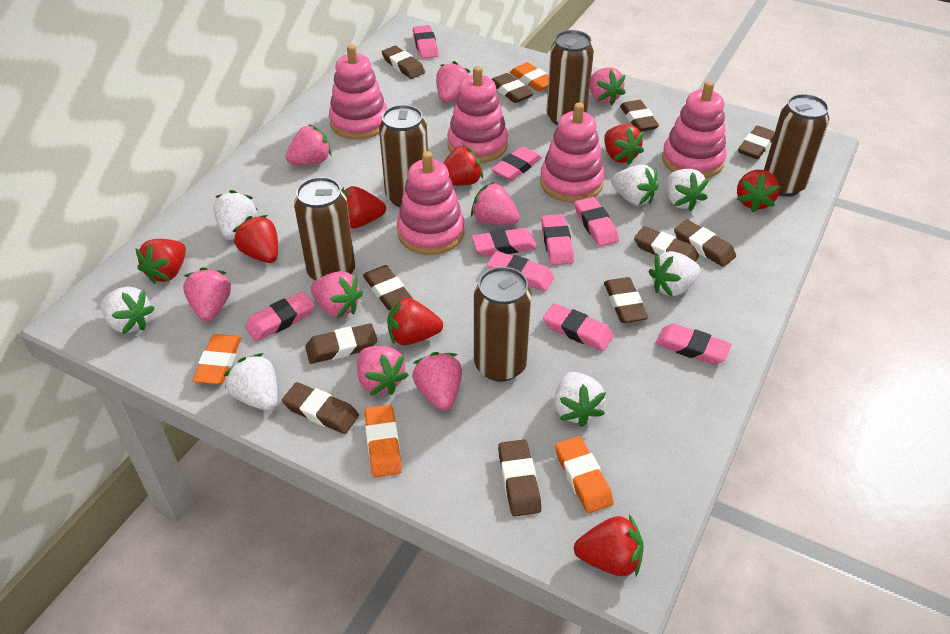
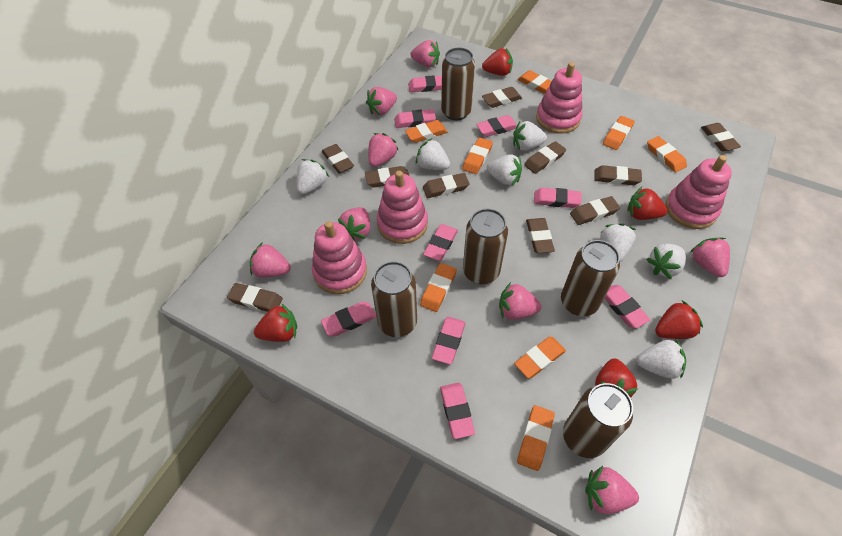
brown eraser: 11 -> 10
orange eraser: 4 -> 8
pink stacking toy: 5 -> 4
red strawberry: 8 -> 5

